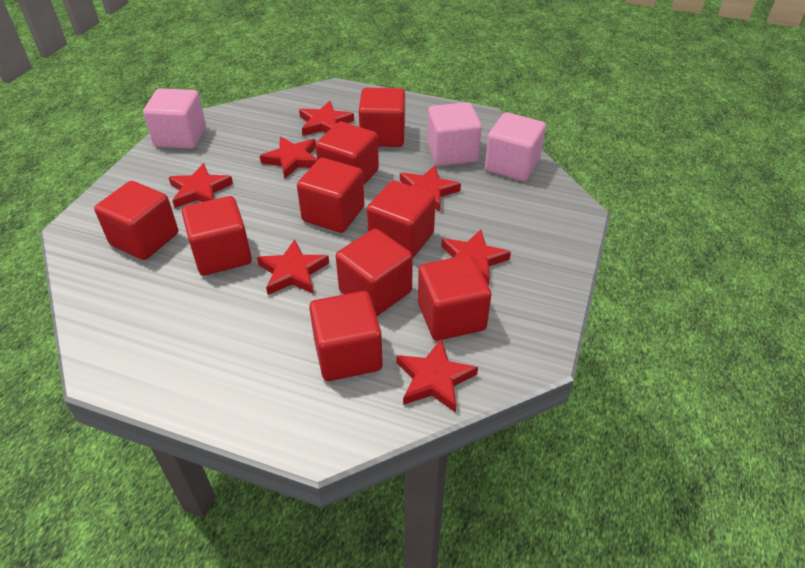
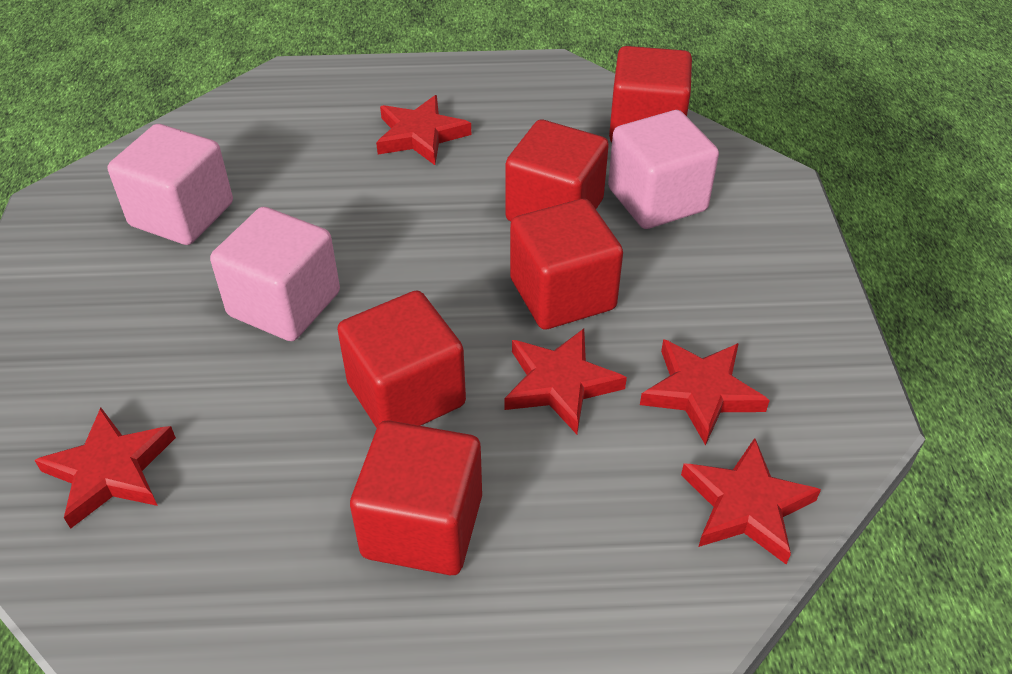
red cube: 9 -> 5
red star: 7 -> 5

